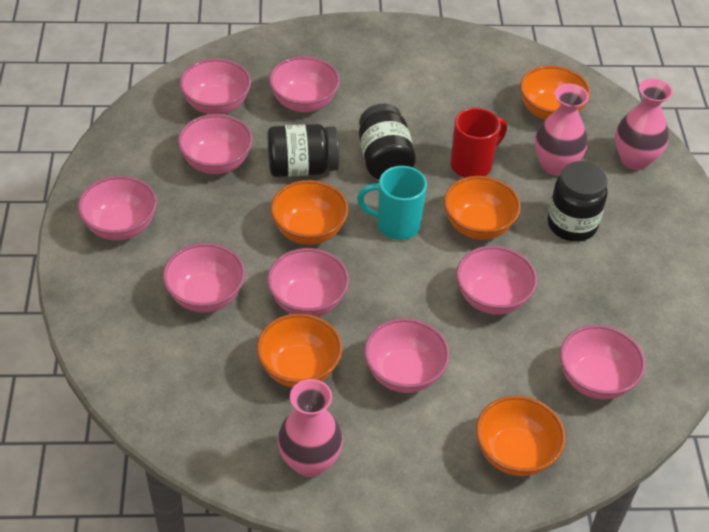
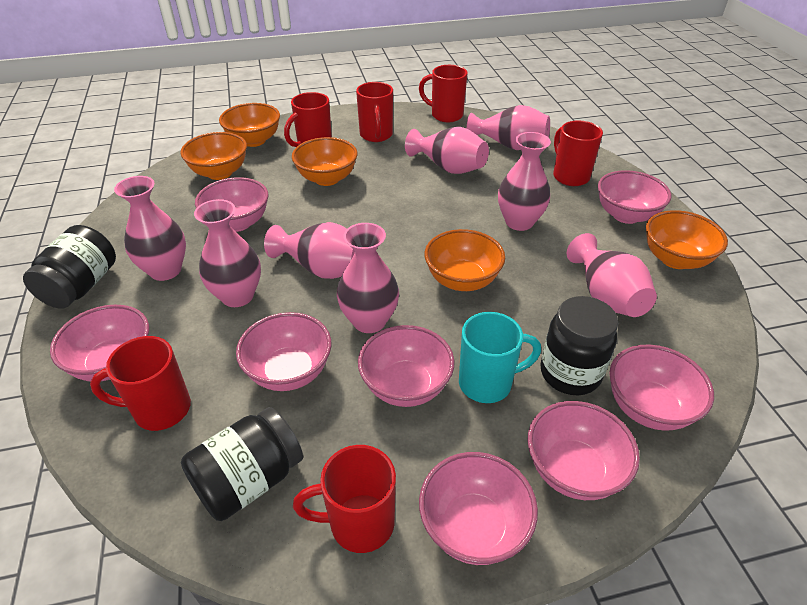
pink bowl: 9 -> 8
pink vase: 3 -> 8
red mug: 1 -> 6

